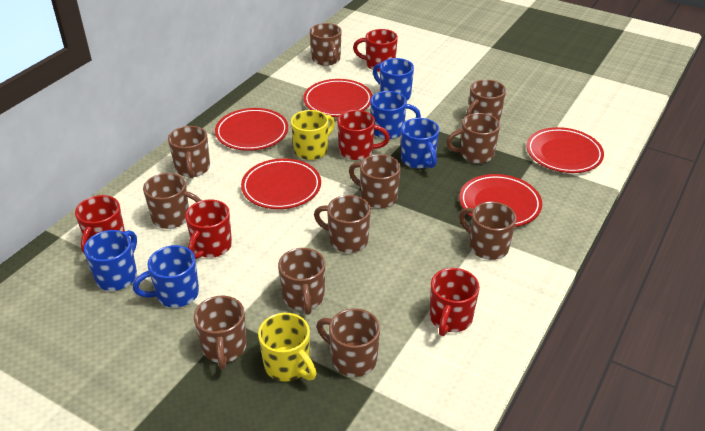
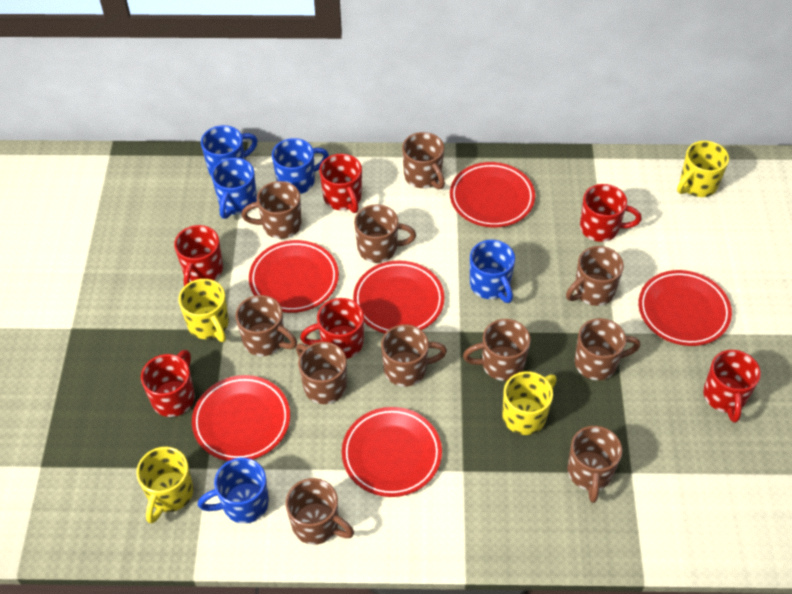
red mug: 5 -> 6
red plate: 5 -> 6
yellow mug: 2 -> 4

